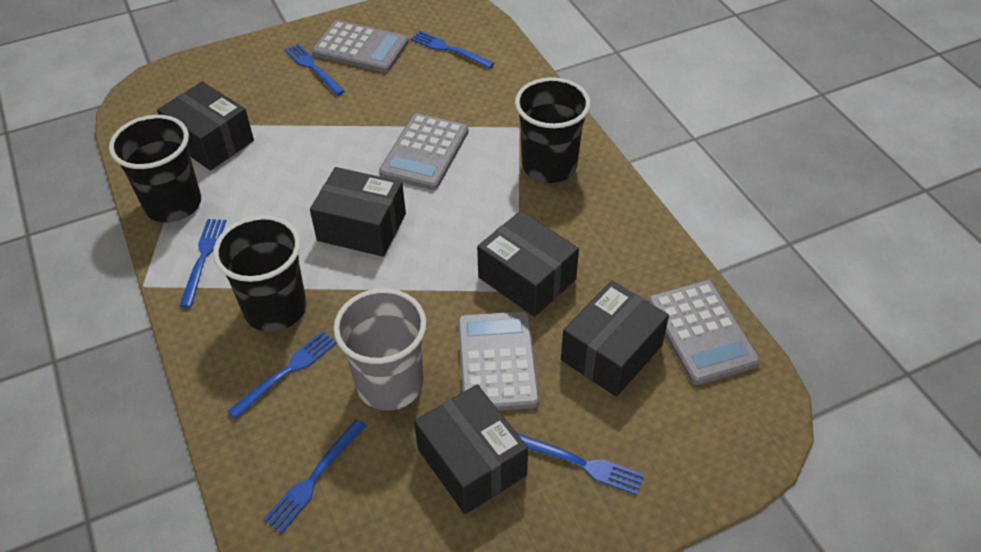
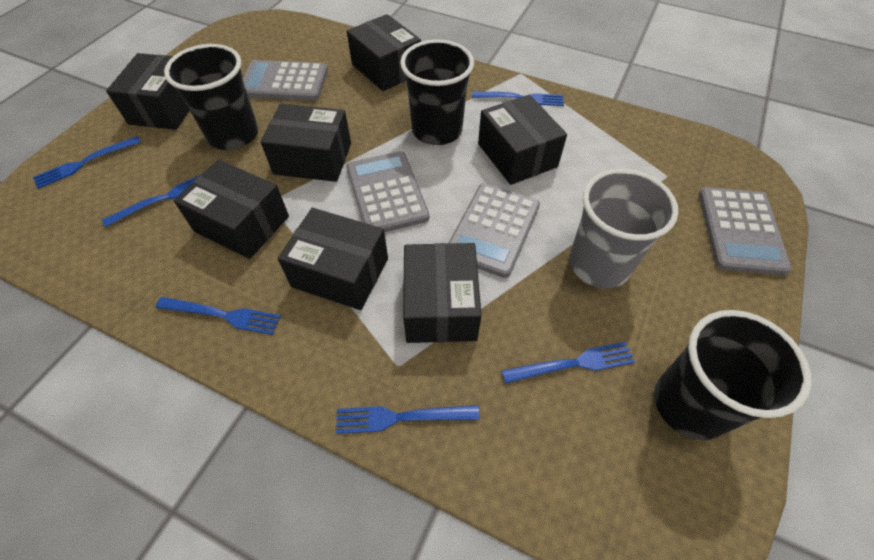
black box: 5 -> 7

